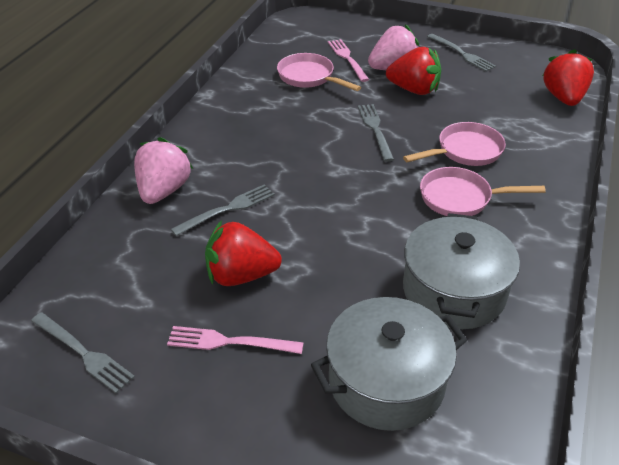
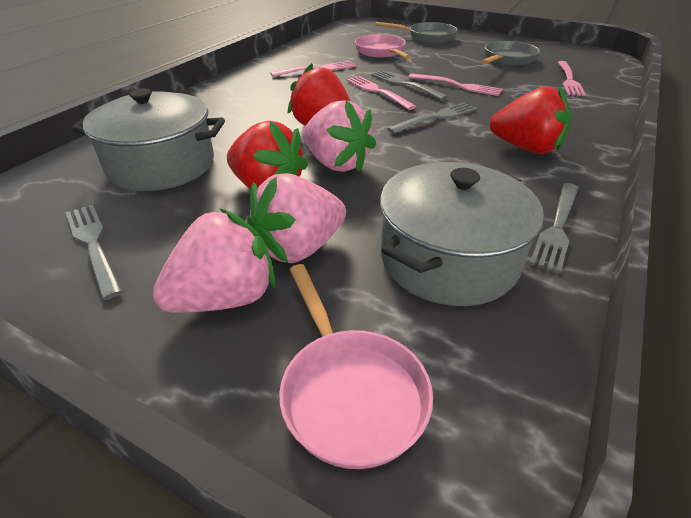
grey pan: 0 -> 2
pink fork: 2 -> 4
pink pan: 3 -> 2
pink strawberry: 2 -> 3

